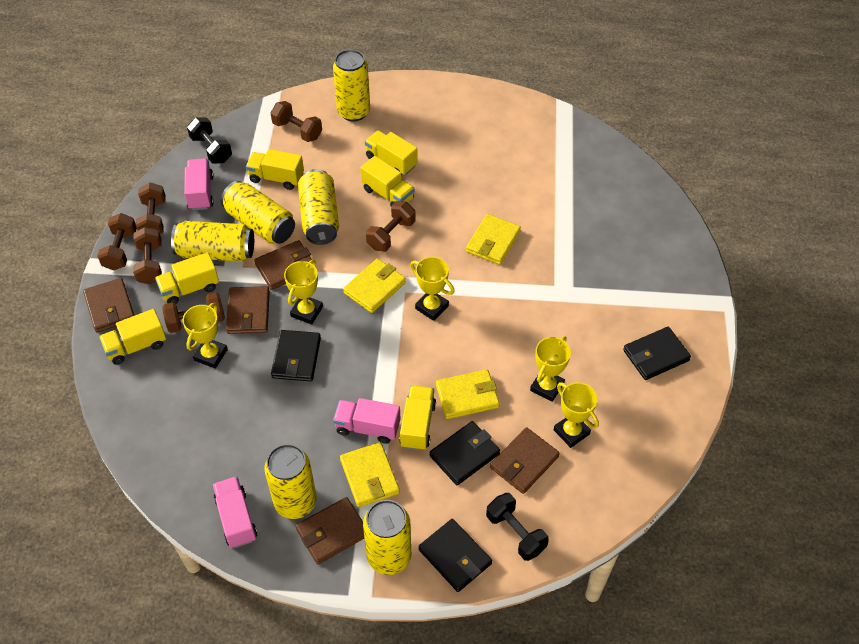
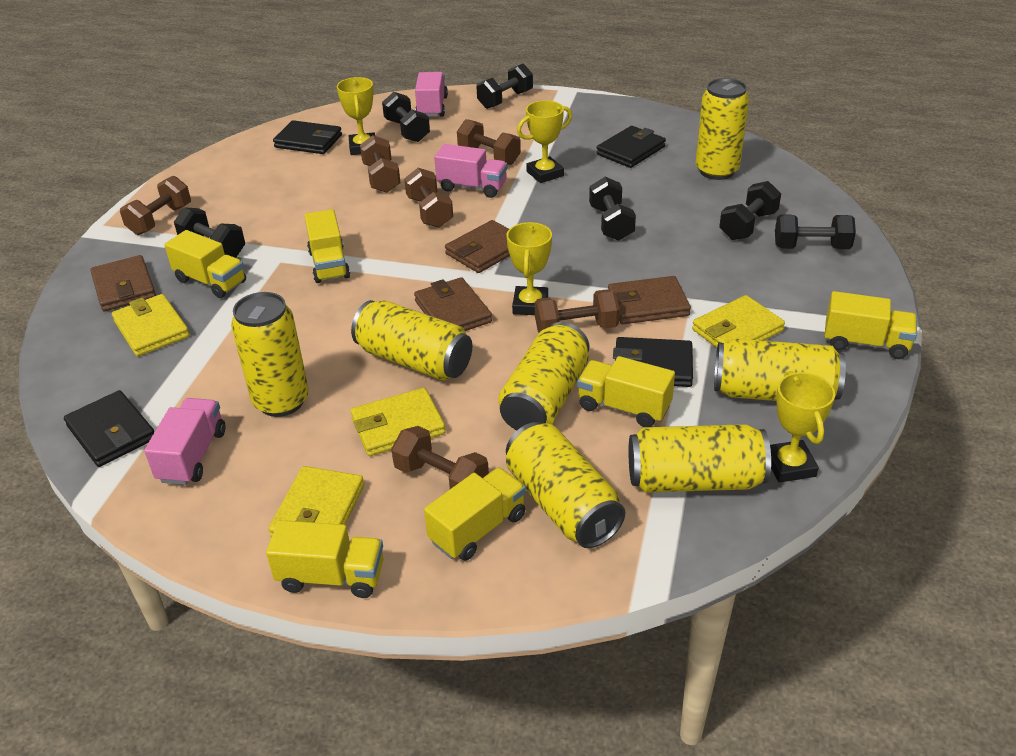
black dumbbell: 2 -> 6
brown wallet: 5 -> 4
yellow can: 6 -> 7
yellow trophy: 5 -> 4

